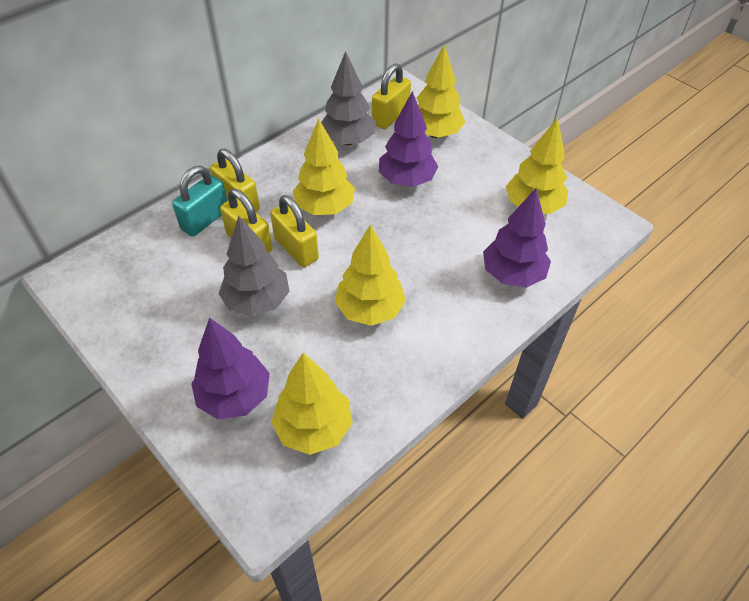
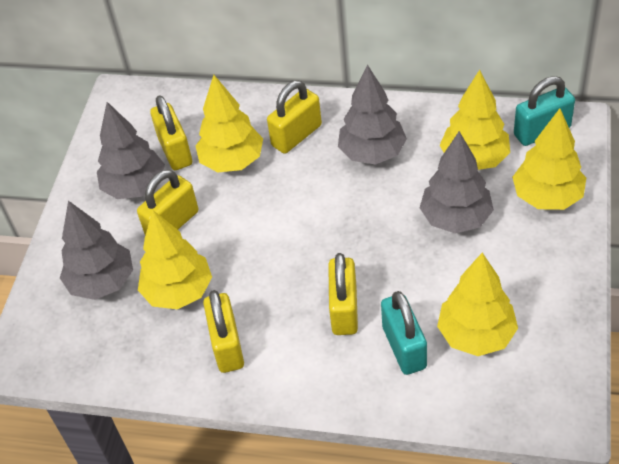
grey tree: 2 -> 4
purple tree: 3 -> 0
turquoise padlock: 1 -> 2
yellow padlock: 4 -> 5

